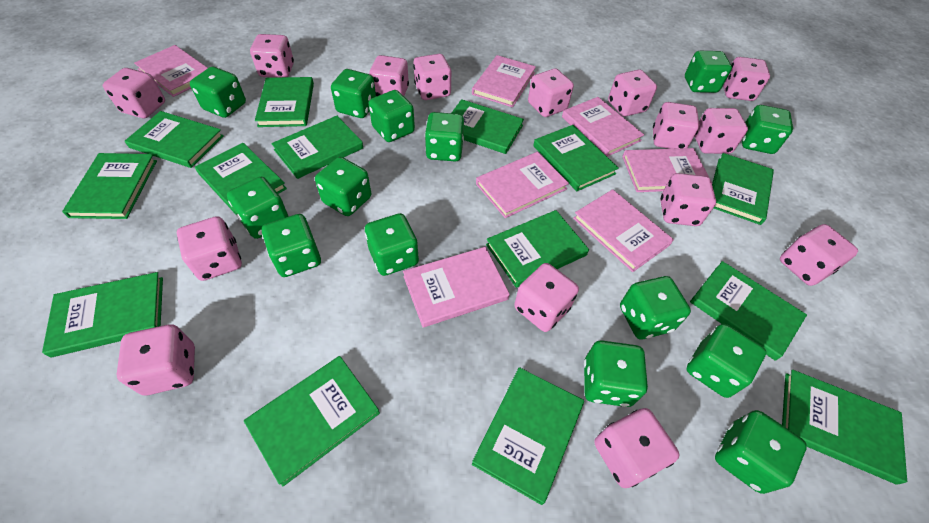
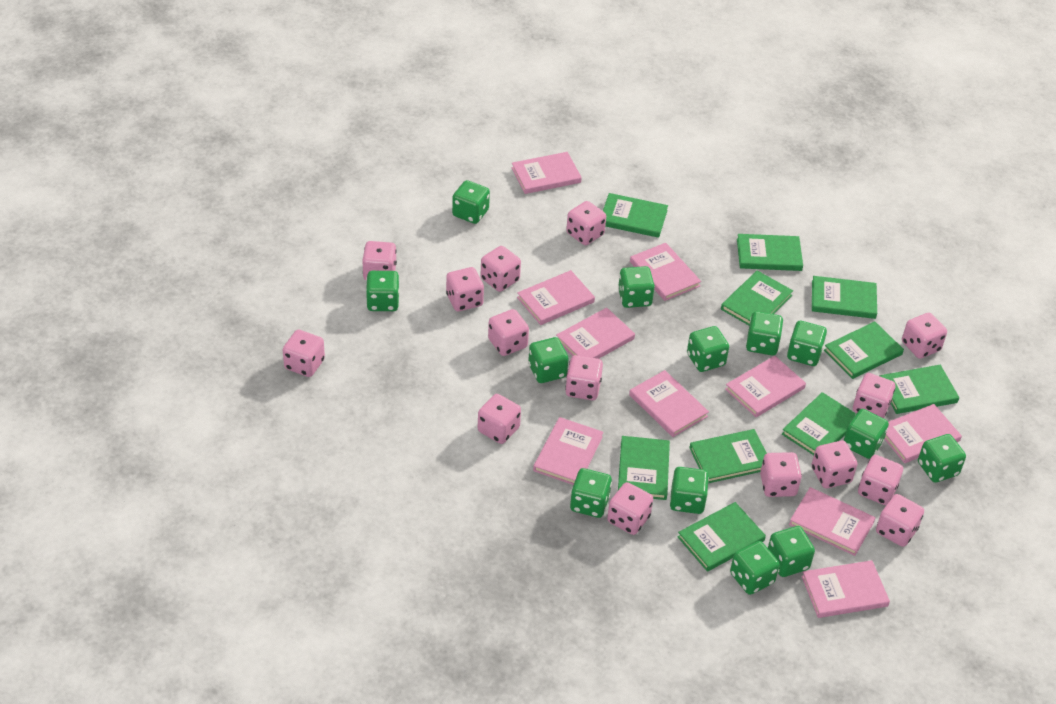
green book: 14 -> 10
green dice: 14 -> 13
pink book: 7 -> 10

